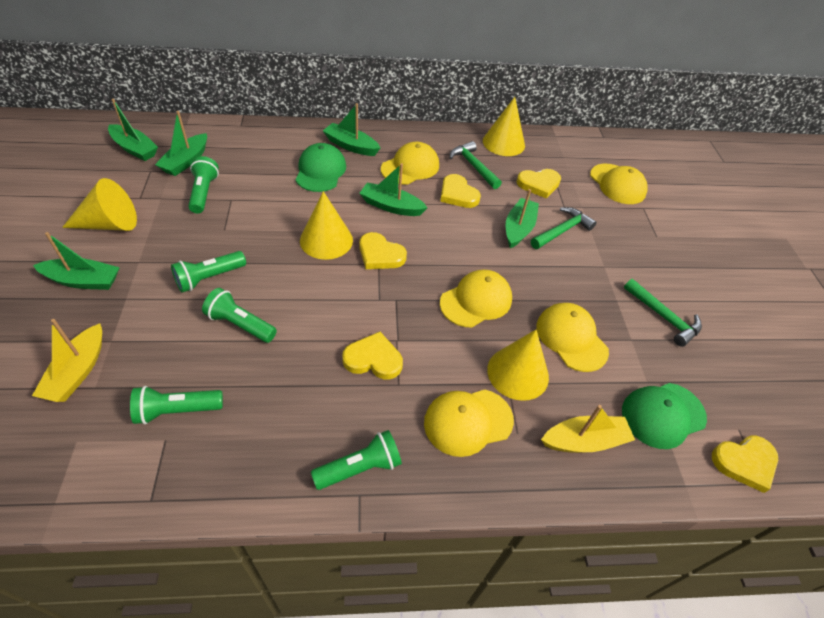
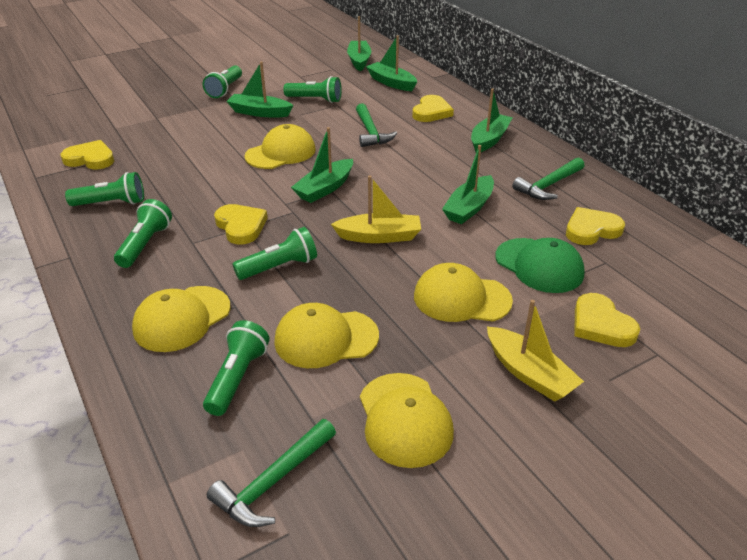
green cap: 2 -> 1
green flashlight: 5 -> 6
yellow cone: 4 -> 0

